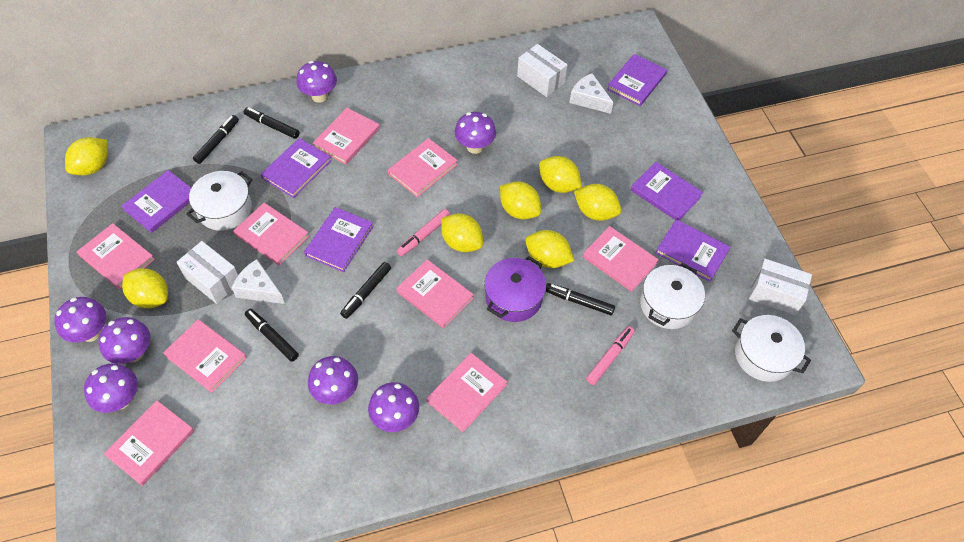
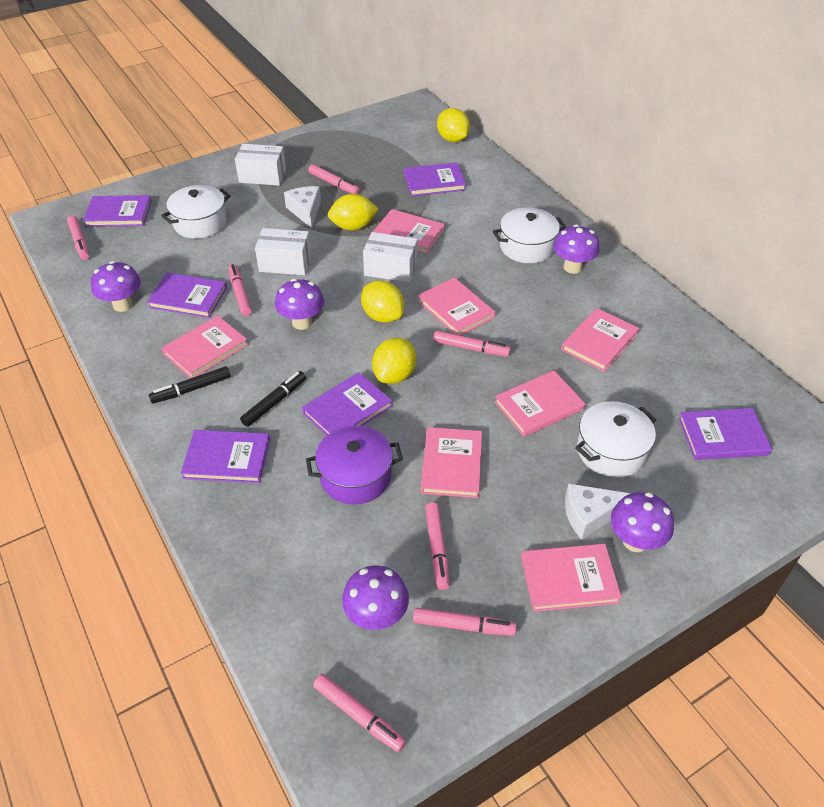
black marker: 5 -> 2
pink book: 9 -> 7
pink marker: 2 -> 7
purple mushroom: 7 -> 5
yellow lemon: 7 -> 4

